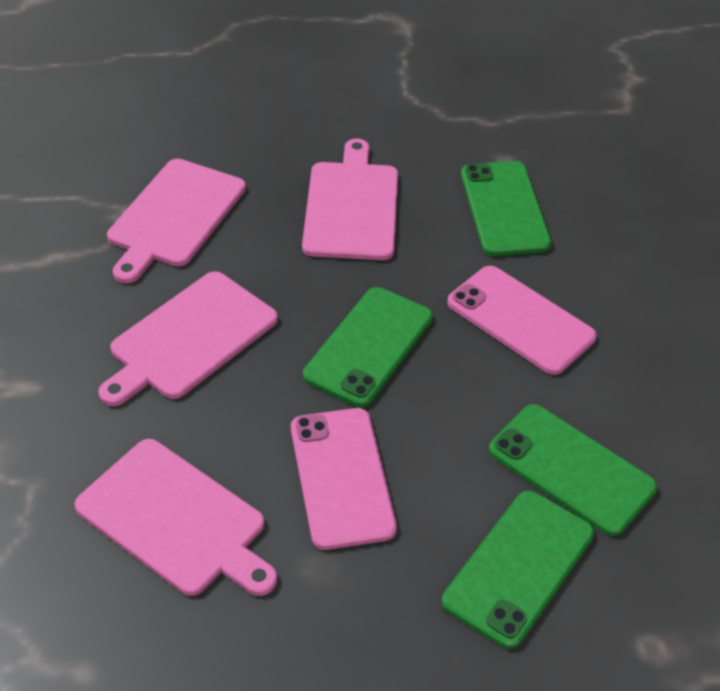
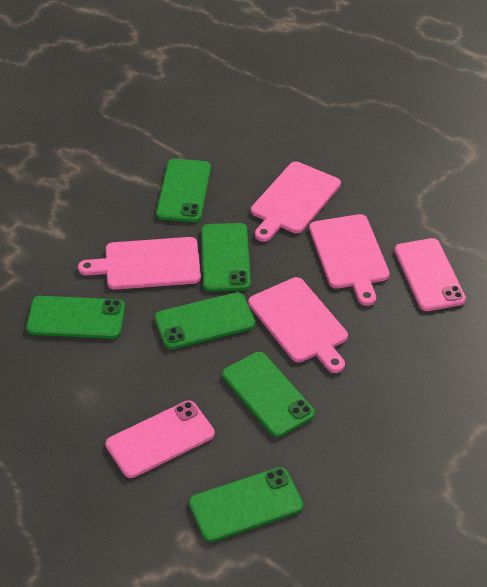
green phone: 4 -> 6

